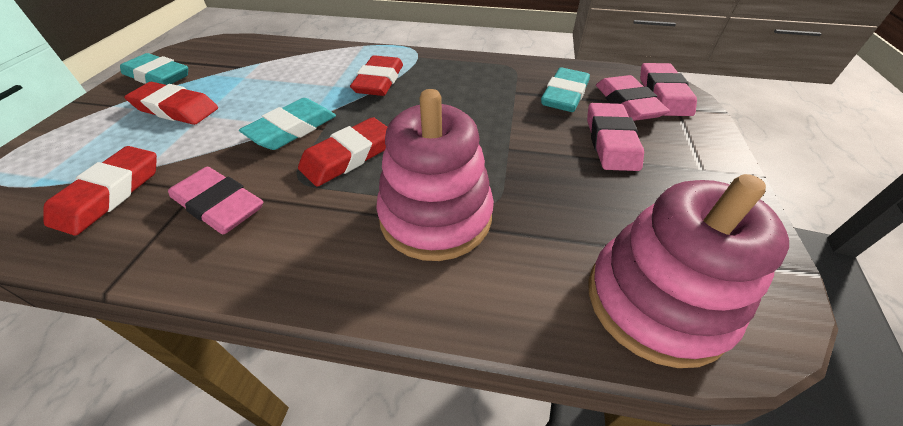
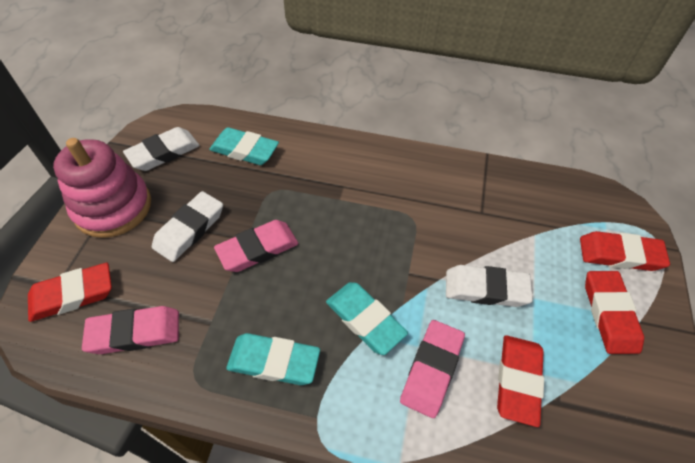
pink eraser: 4 -> 3
pink stacking toy: 2 -> 1
white eraser: 0 -> 3

